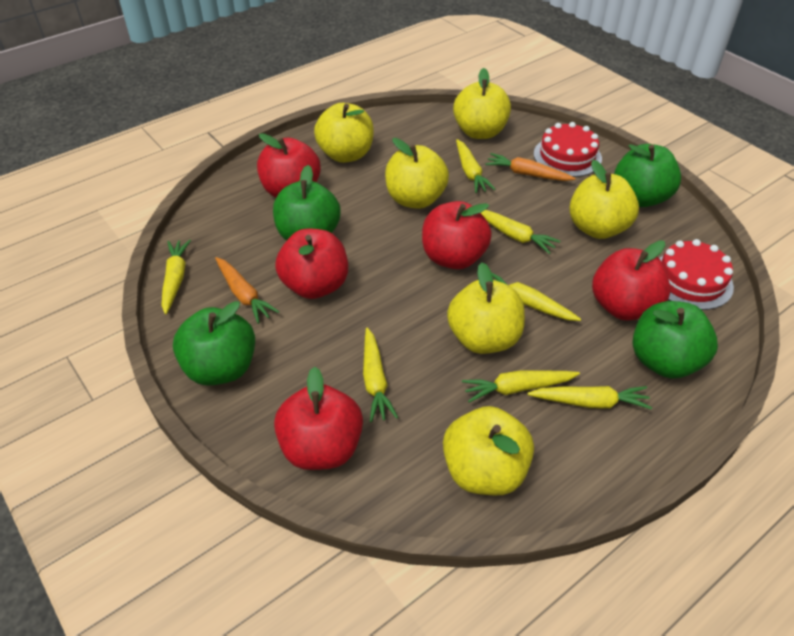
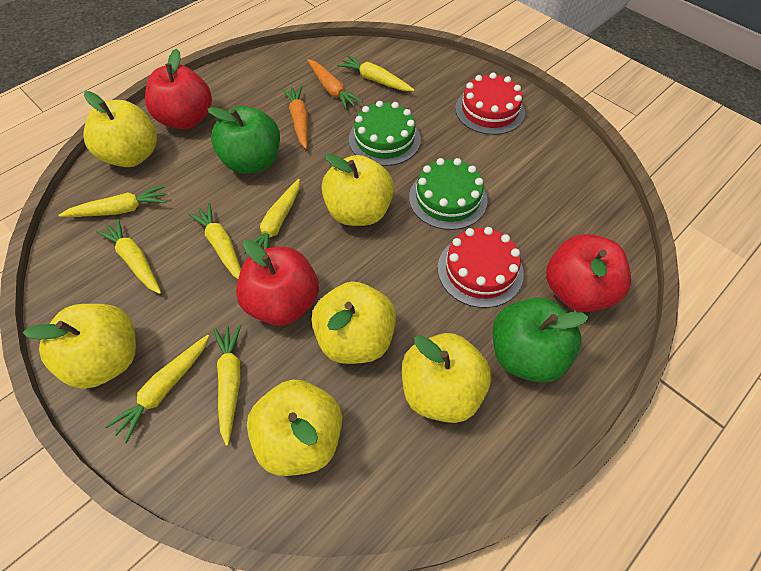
green apple: 4 -> 2
green cake: 0 -> 2
red apple: 5 -> 3

